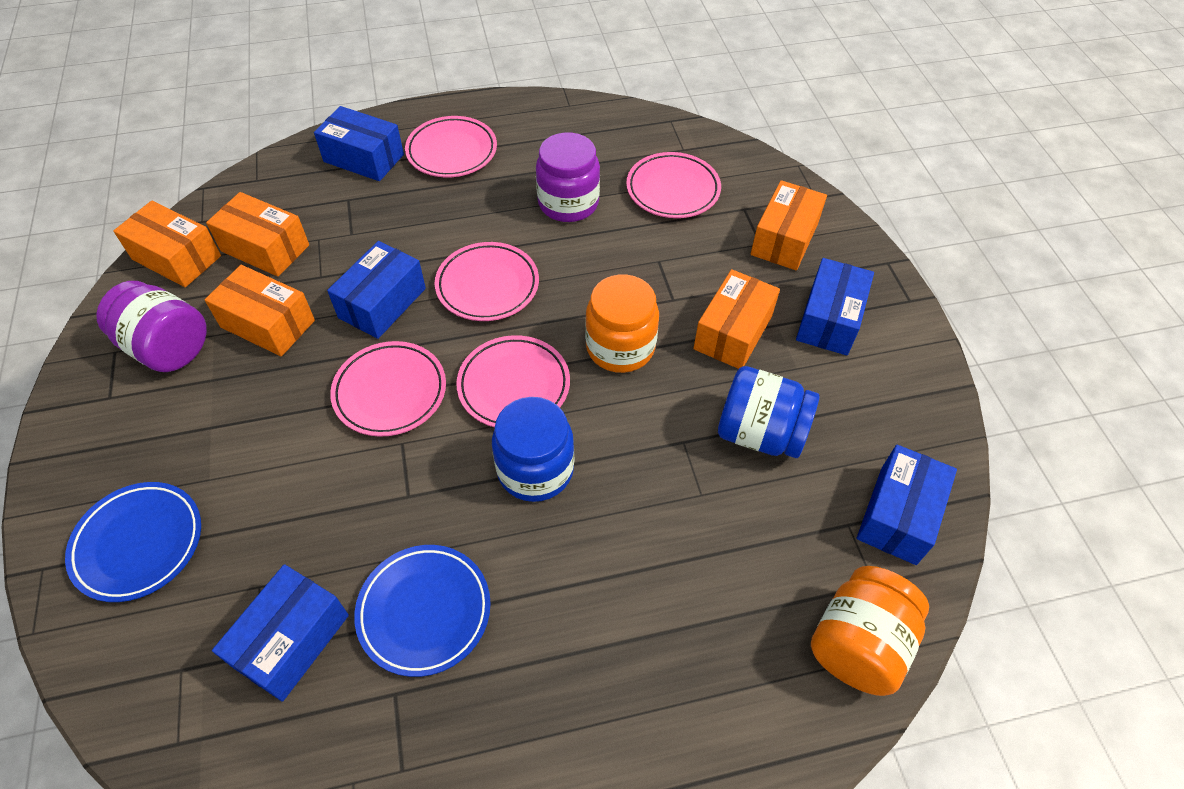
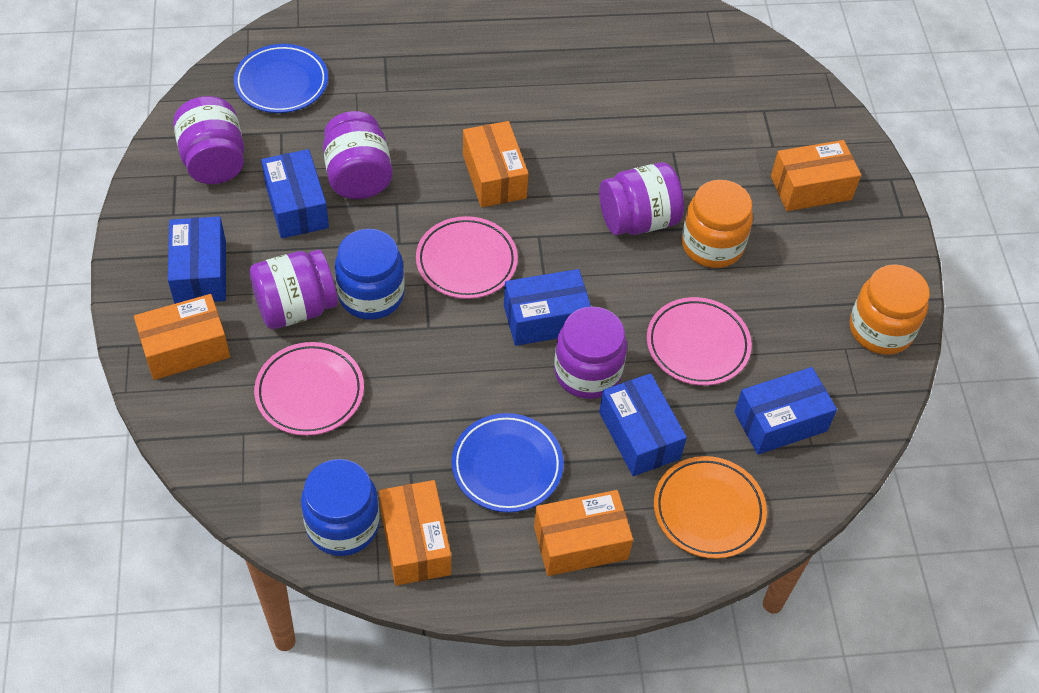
orange plate: 0 -> 1
pink plate: 5 -> 3
purple jar: 2 -> 5

